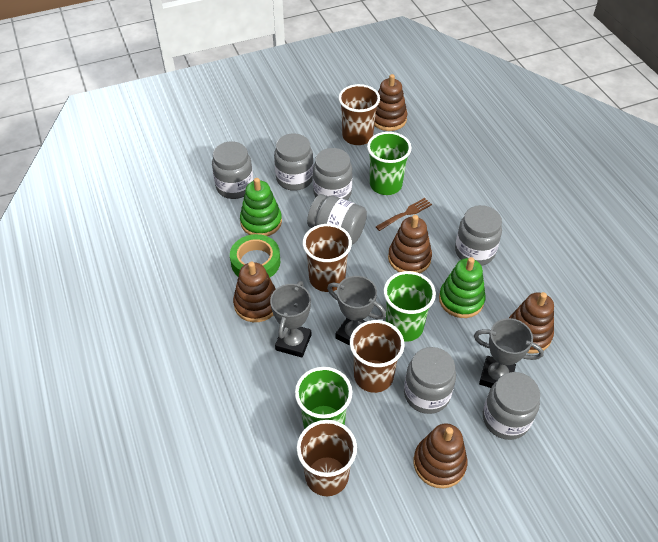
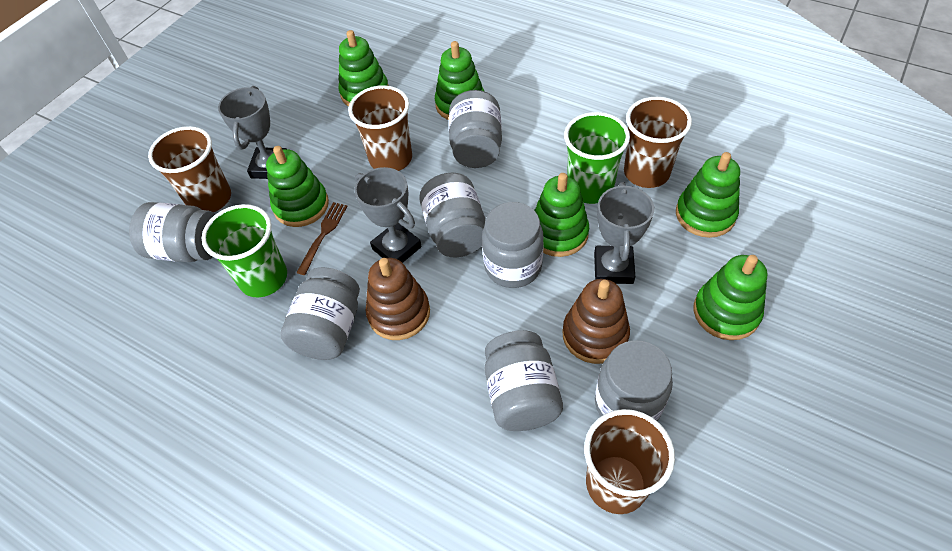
brown stacking toy: 5 -> 2
green cup: 3 -> 2
green stacking toy: 2 -> 6
green tape: 1 -> 0

